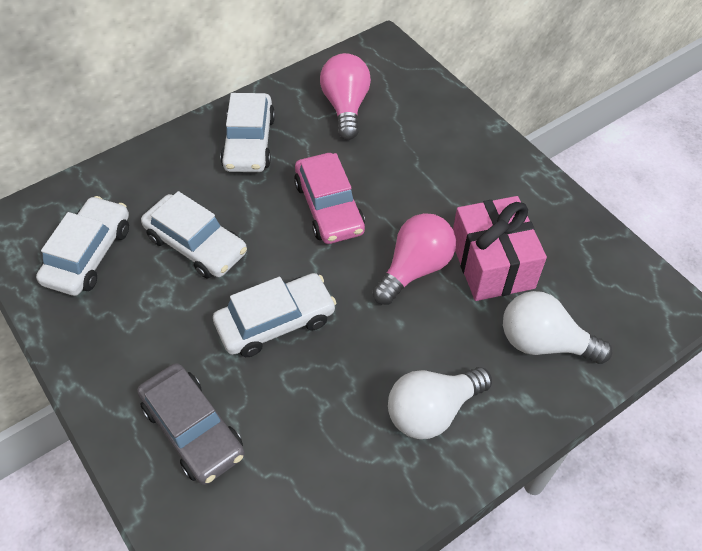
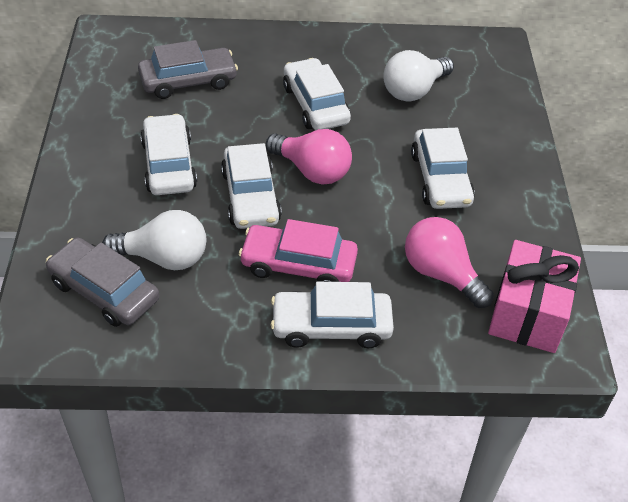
grey car: 1 -> 2
white car: 4 -> 5

